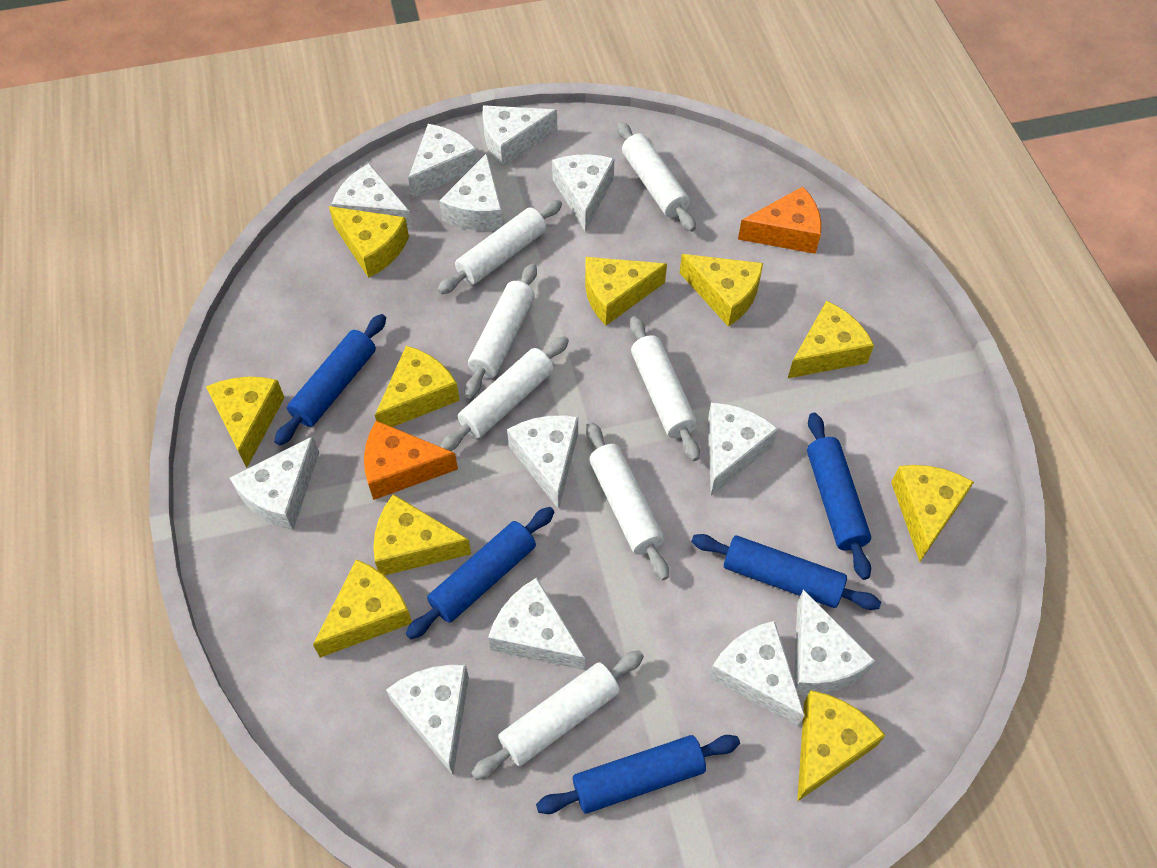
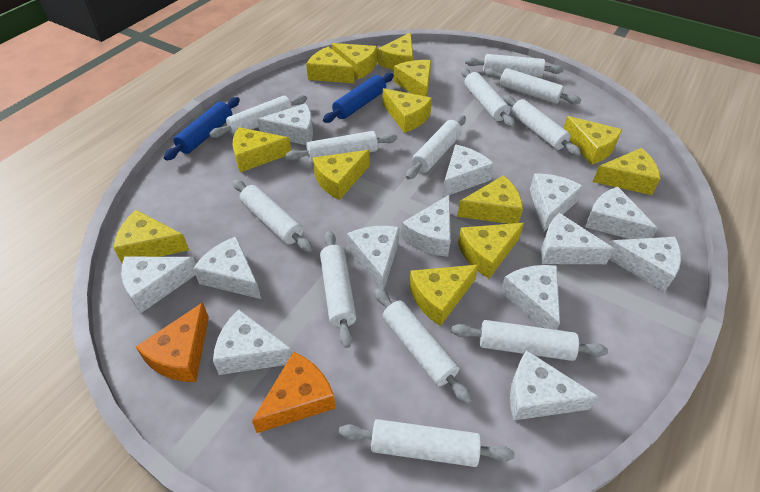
blue rolling pin: 5 -> 2
white cheese: 12 -> 13
white rolling pin: 7 -> 12
yellow cheese: 10 -> 13

